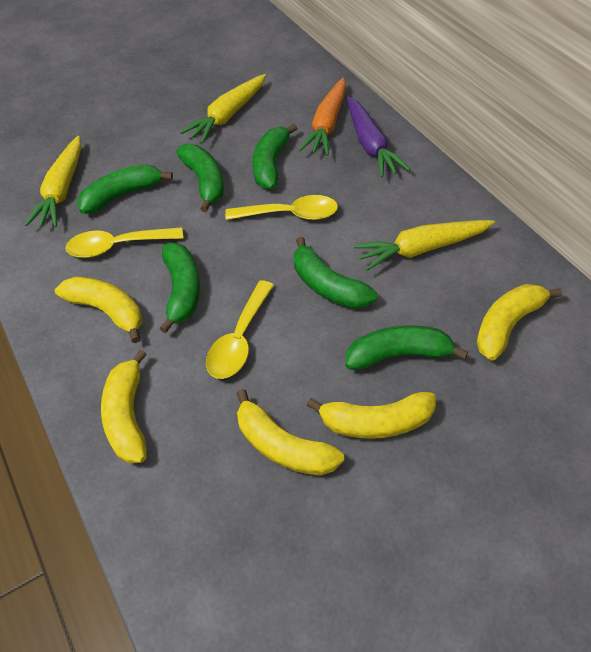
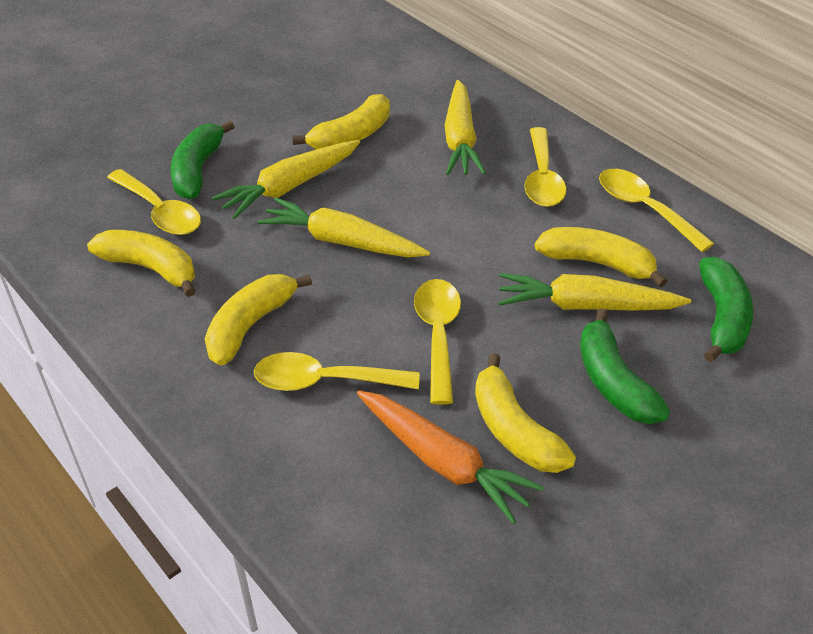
green banana: 6 -> 3
purple carrot: 1 -> 0
yellow carrot: 3 -> 4
yellow spoon: 3 -> 5

